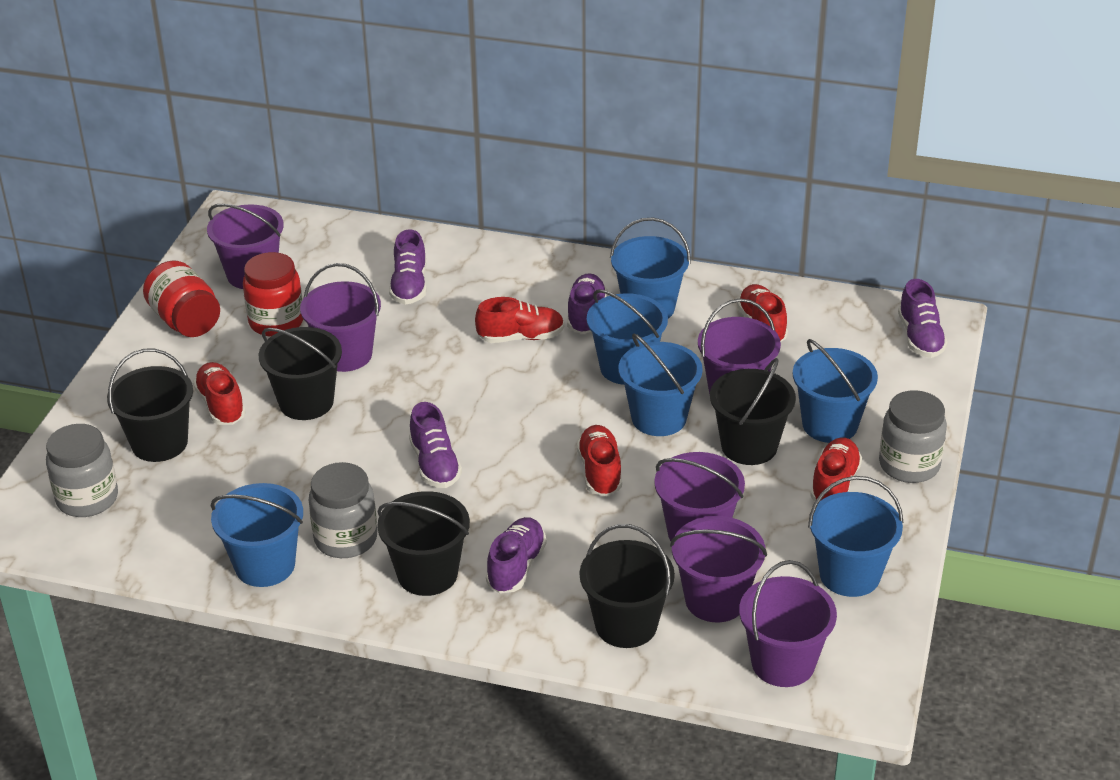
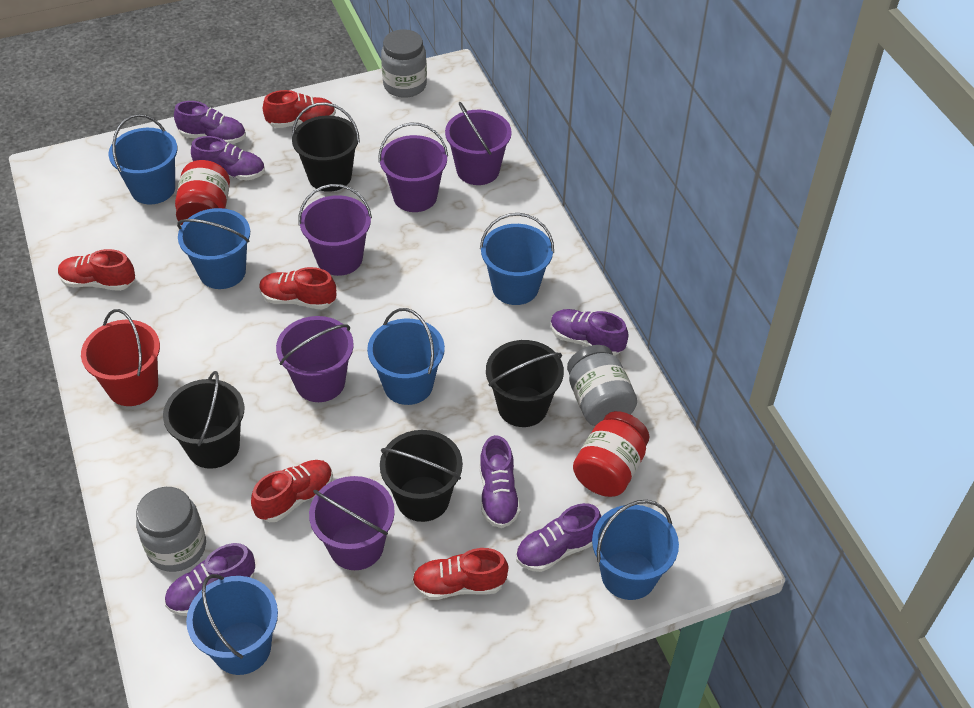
black bucket: 5 -> 4
purple bucket: 6 -> 5
purple shoe: 5 -> 6
red bucket: 0 -> 1

